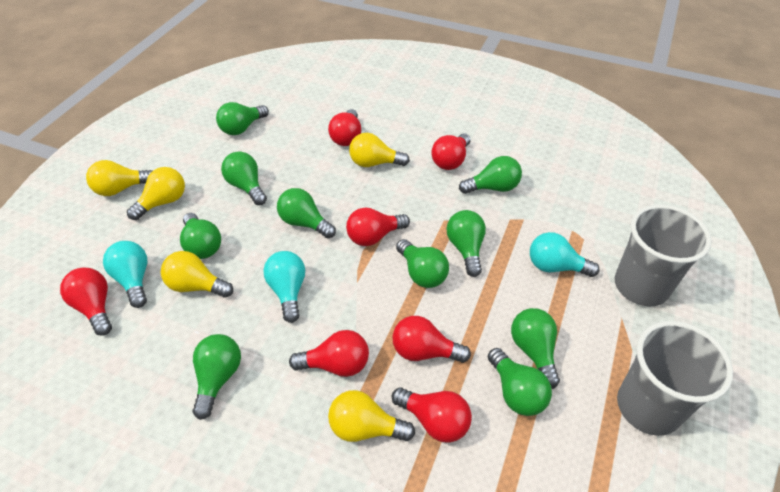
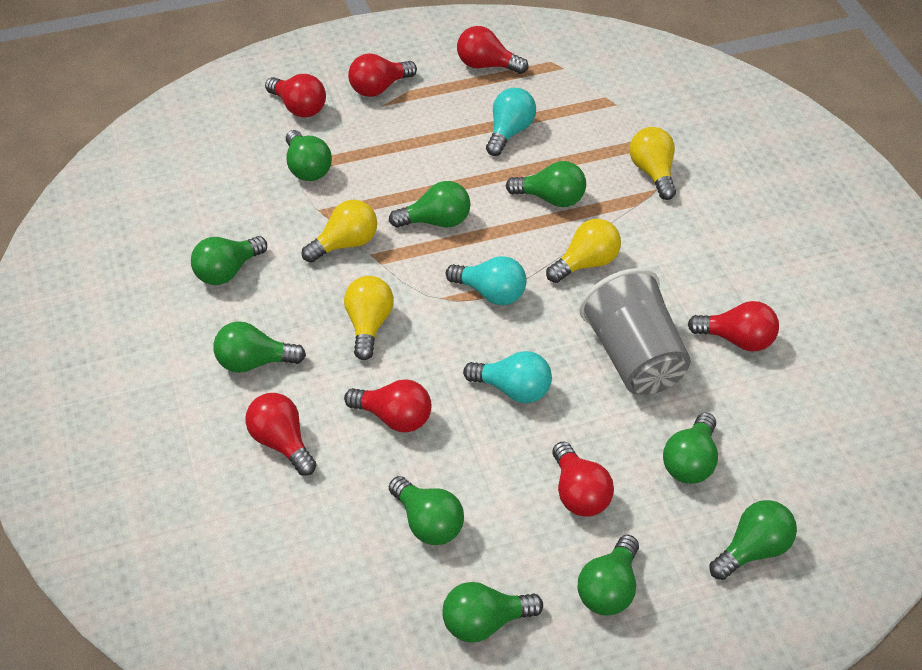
grey cup: 2 -> 1
yellow light bulb: 5 -> 4

